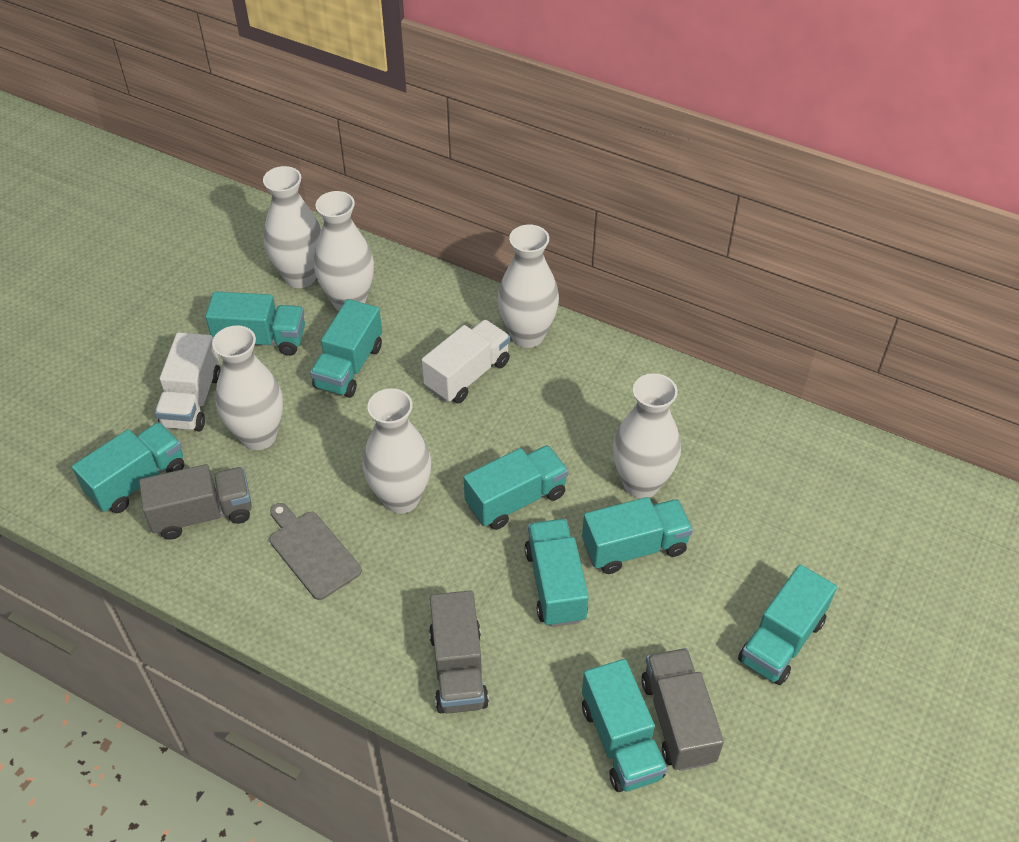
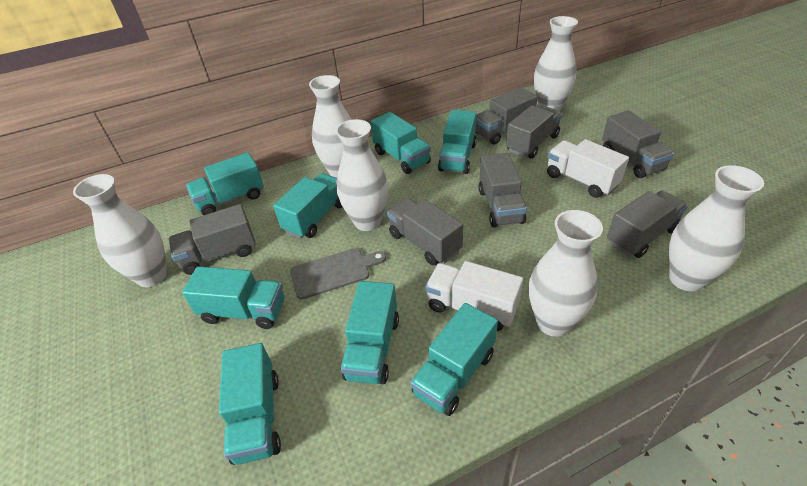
grey truck: 3 -> 7

